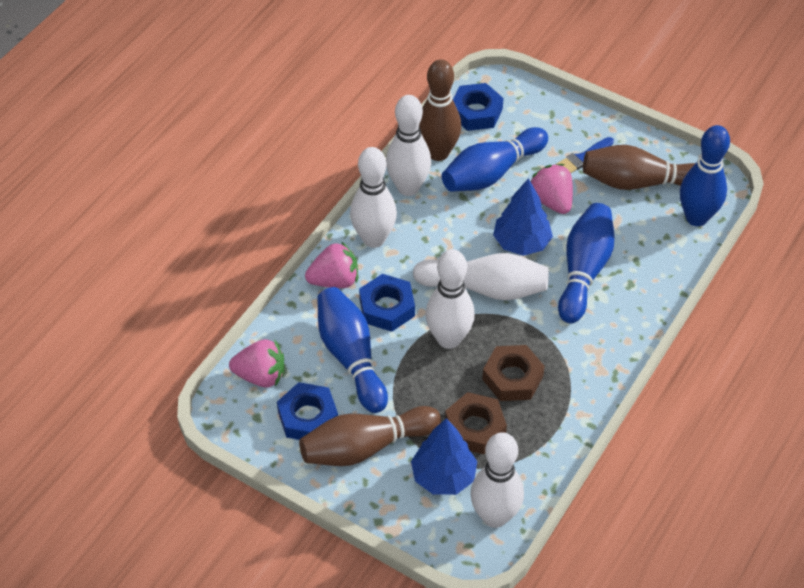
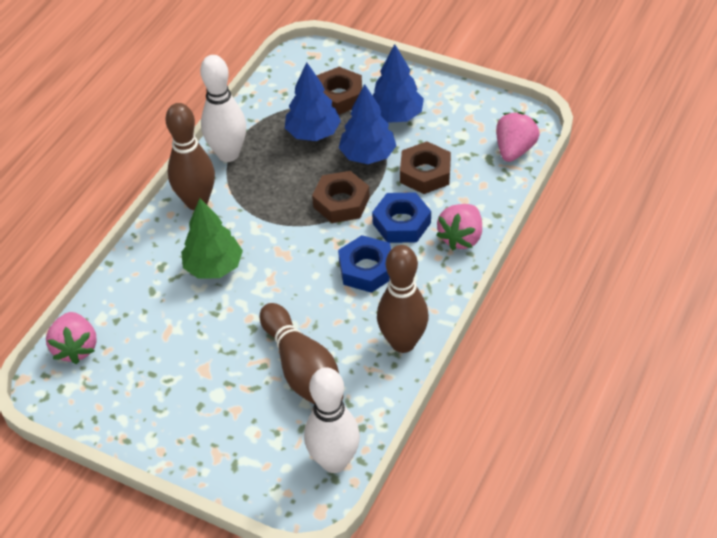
blue bowling pin: 4 -> 0
blue brush: 1 -> 0
blue nut: 3 -> 2
blue tree: 2 -> 3
brown nut: 2 -> 3
green tree: 0 -> 1
white bowling pin: 5 -> 2

